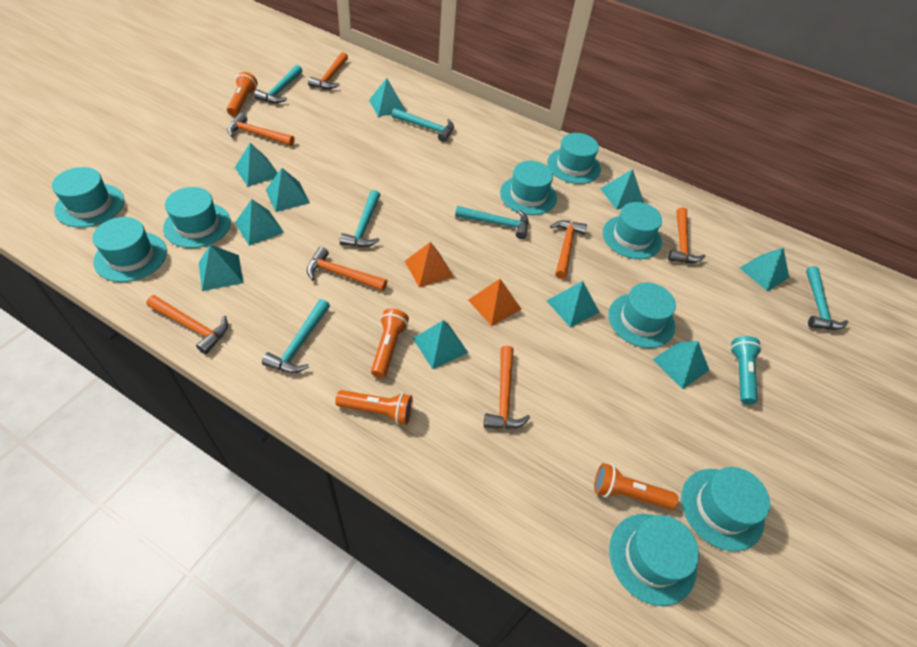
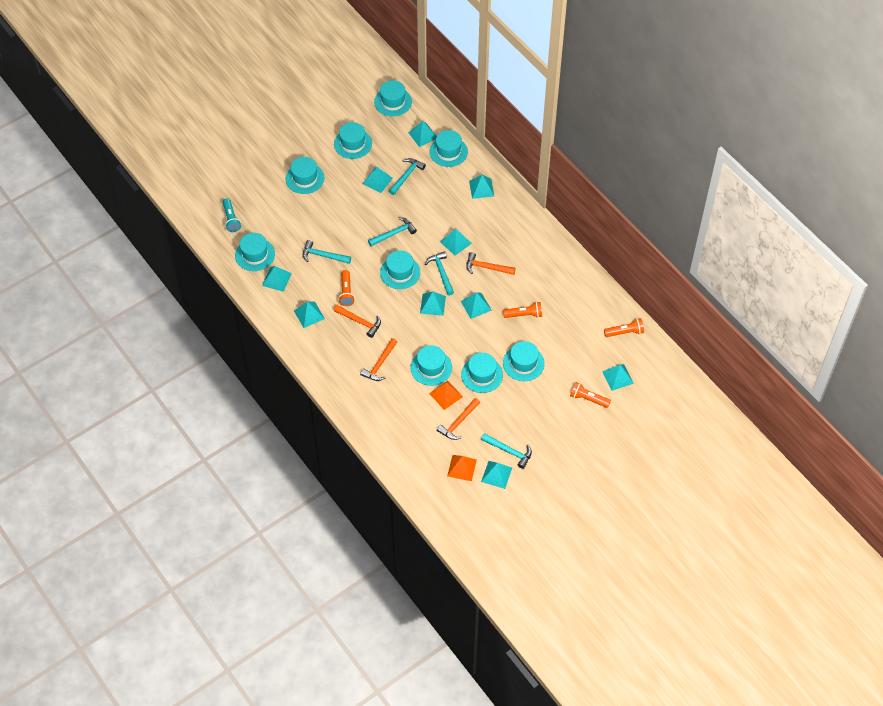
orange hammer: 7 -> 4
turquoise hammer: 6 -> 5

